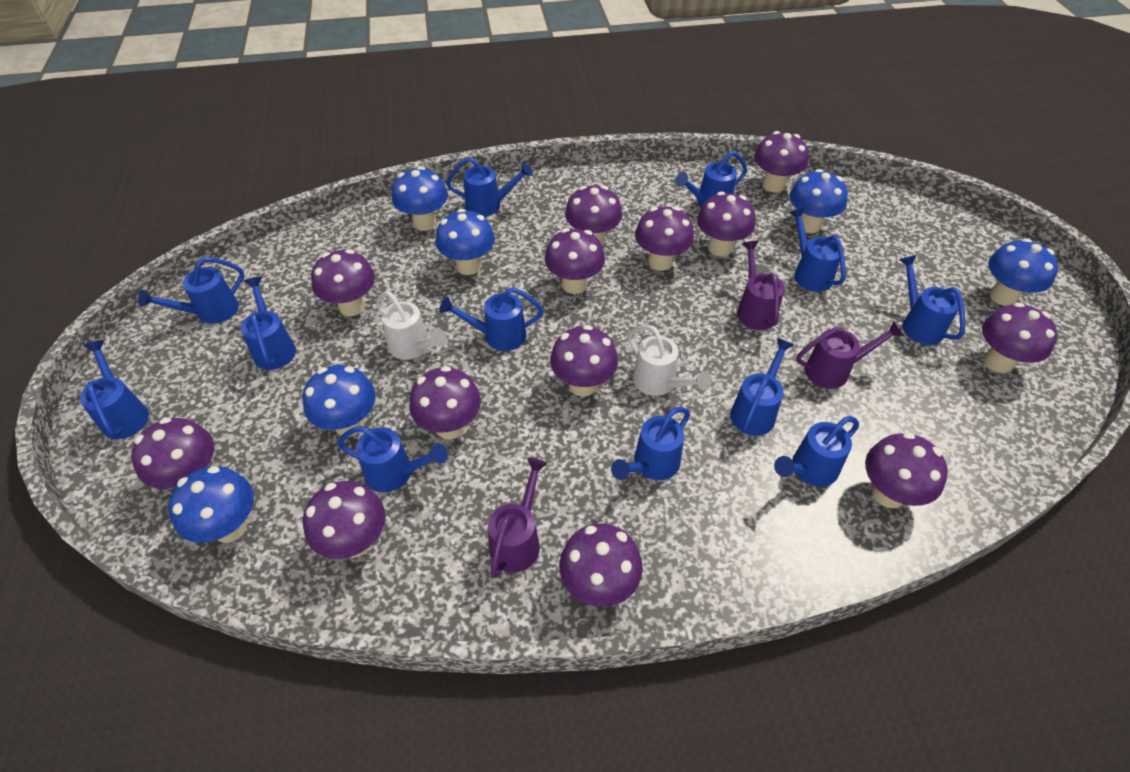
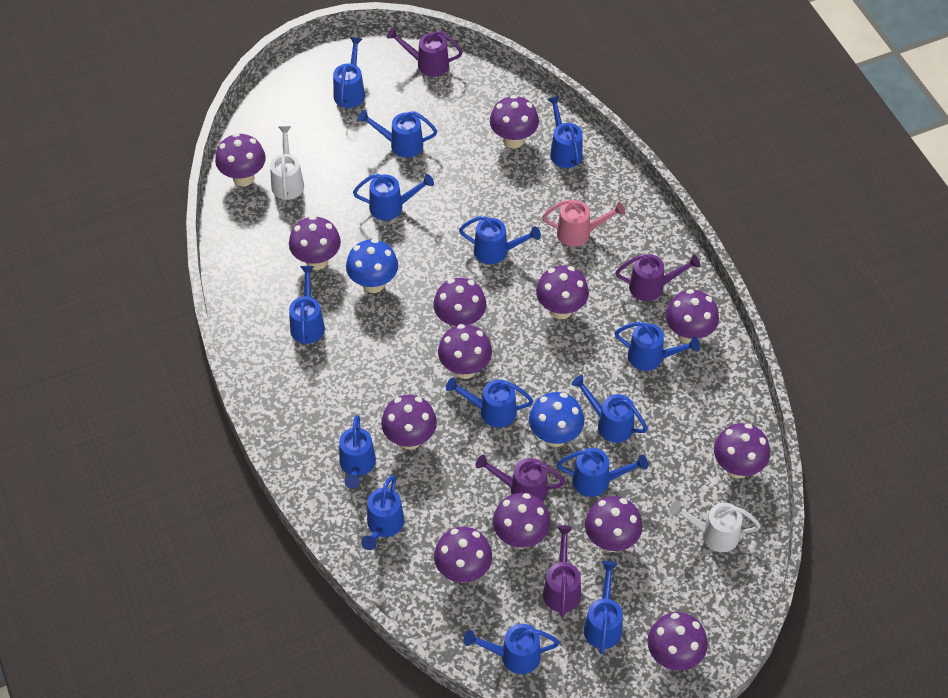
blue mushroom: 6 -> 2
blue watering can: 12 -> 14
pink watering can: 0 -> 1
purple watering can: 3 -> 4

